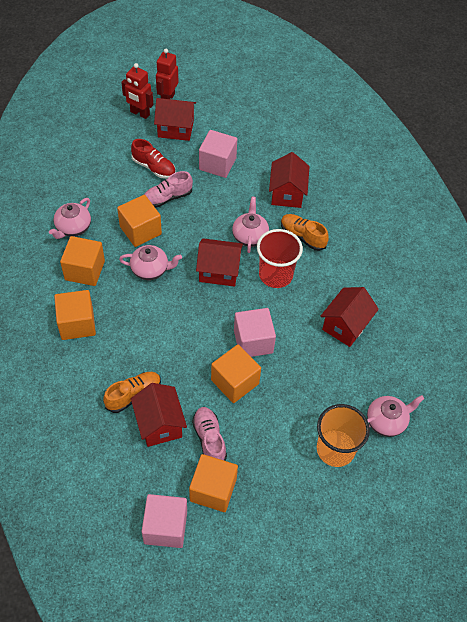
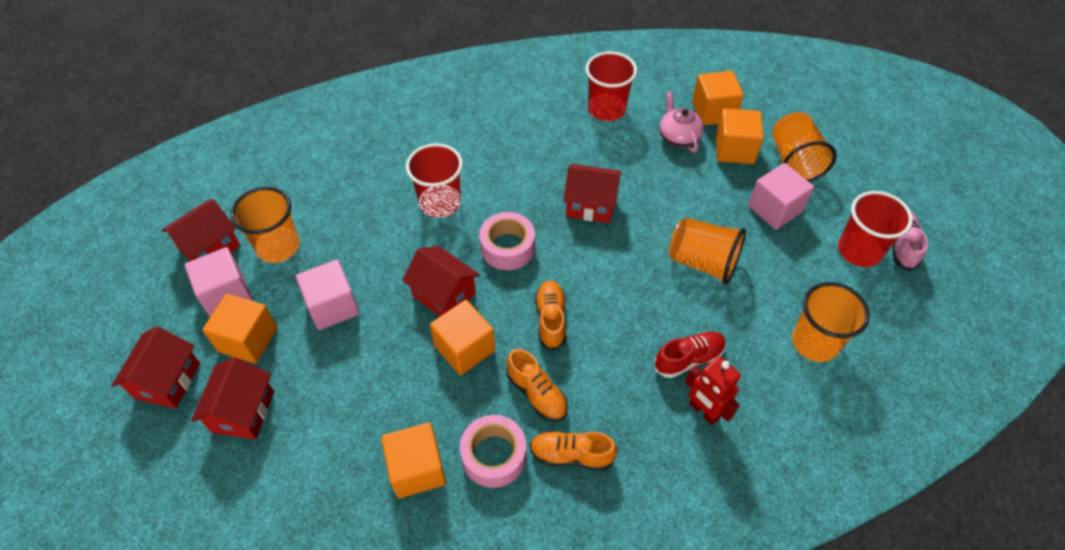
orange cup: 1 -> 4
orange shoe: 2 -> 3
pink shoe: 2 -> 1
pink tape: 0 -> 2
pink teapot: 4 -> 1
red cup: 1 -> 3
red robot: 2 -> 1

